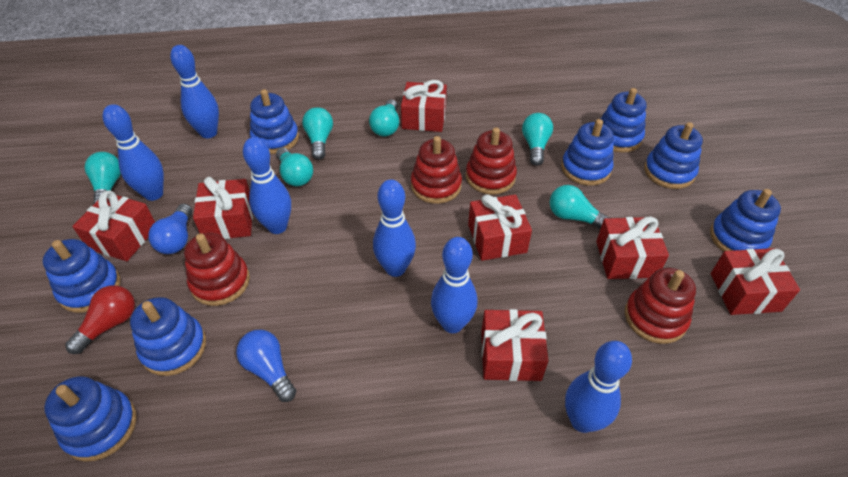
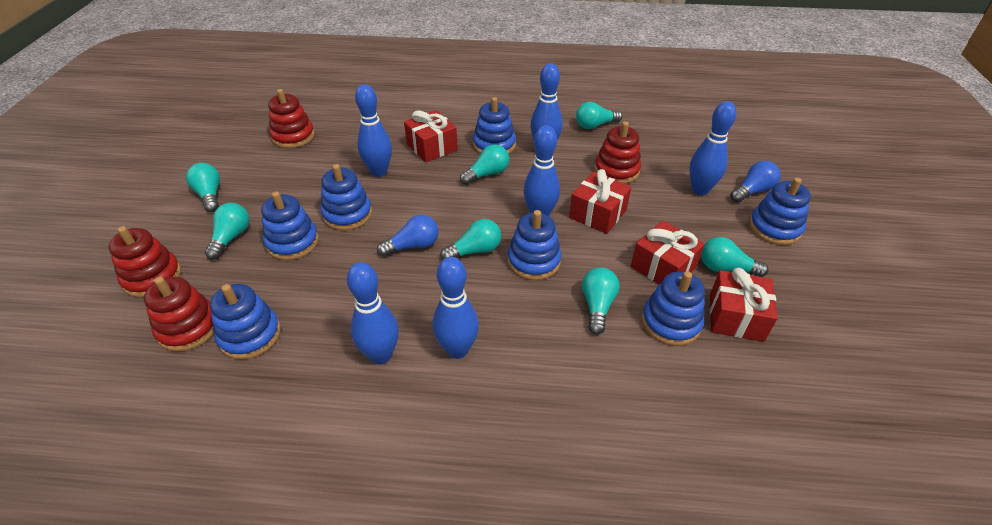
blue stacking toy: 8 -> 7
red gift: 7 -> 4
red light bulb: 1 -> 0
turquoise light bulb: 6 -> 7

